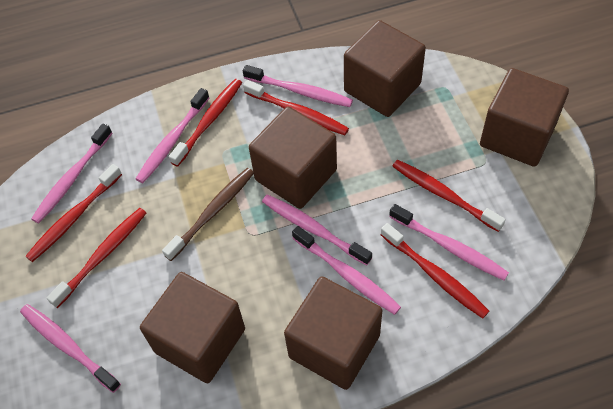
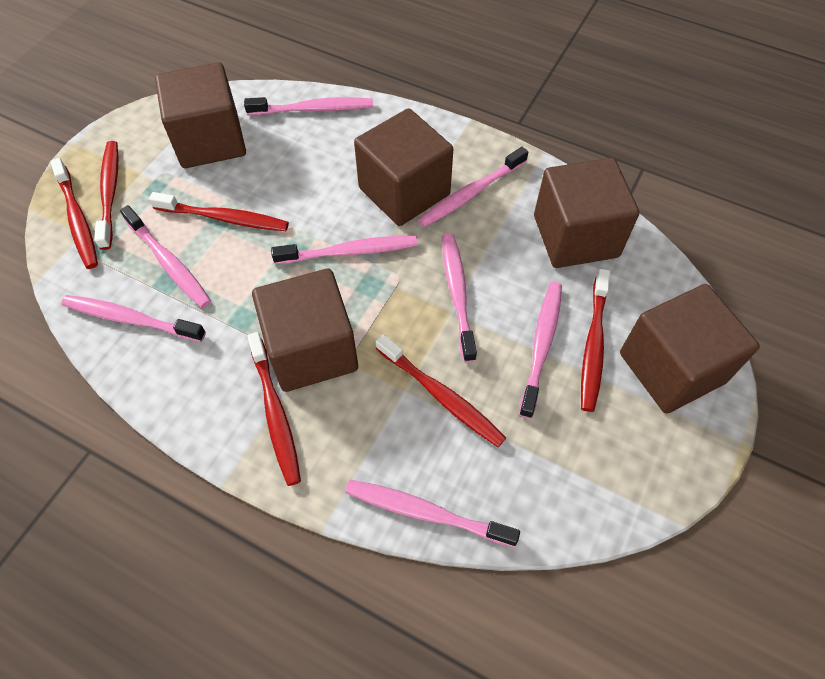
brown toothbrush: 1 -> 0
pink toothbrush: 7 -> 8

